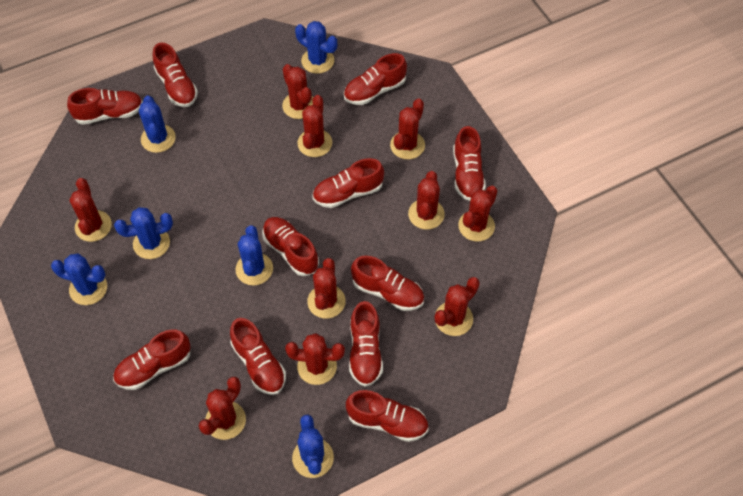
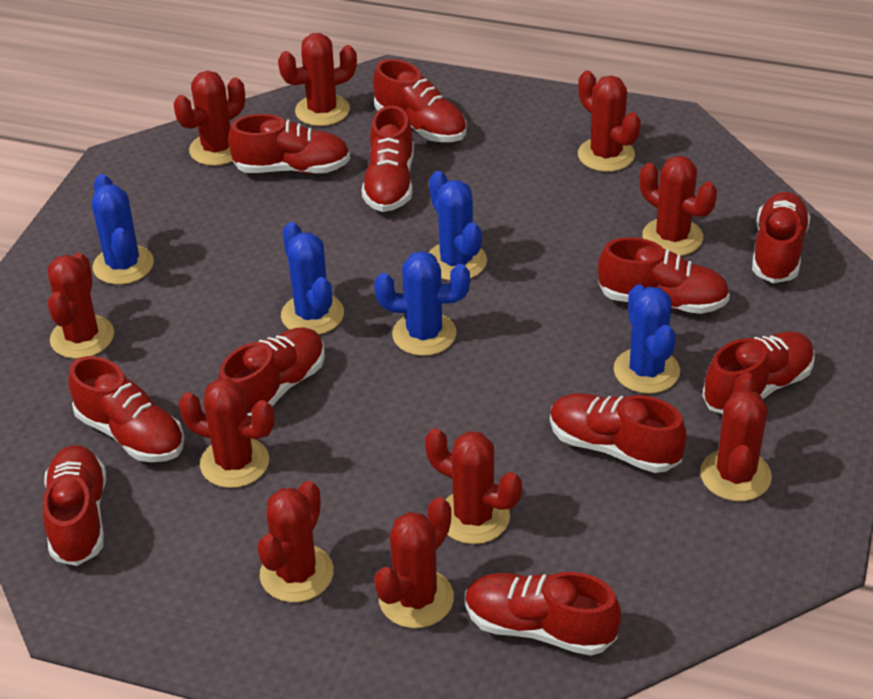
blue cactus: 6 -> 5

